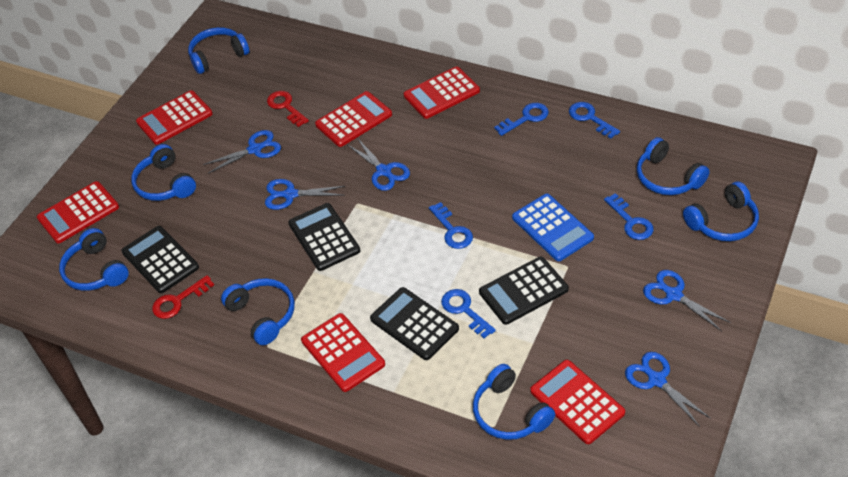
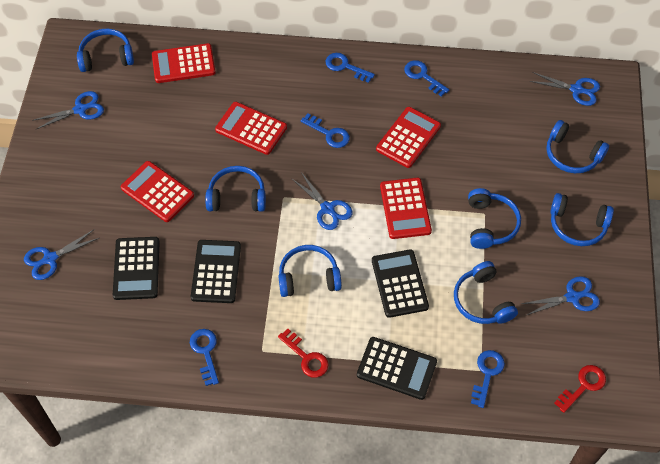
blue calculator: 1 -> 0
red calculator: 6 -> 5

